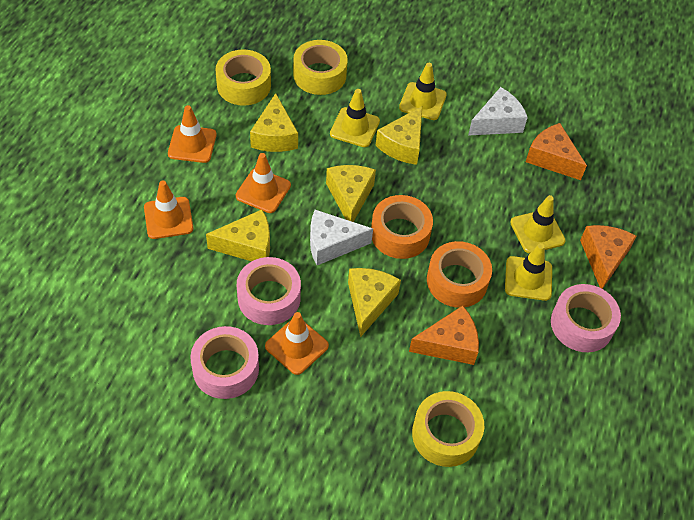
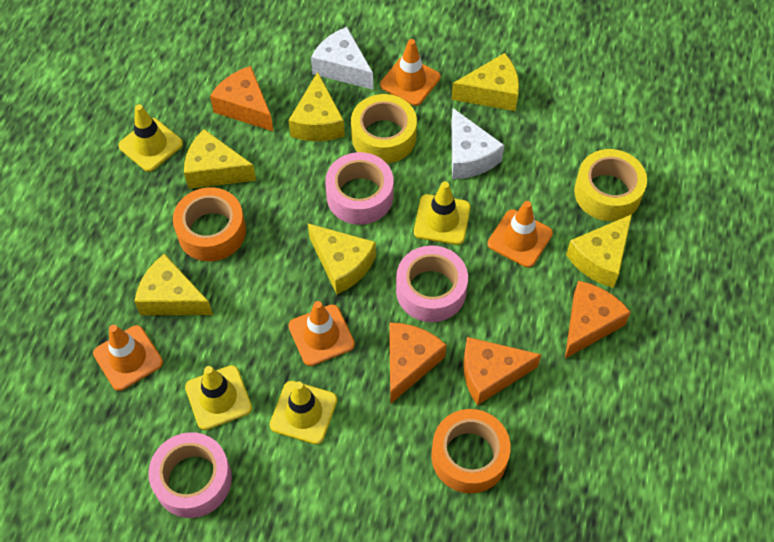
orange cheese: 3 -> 4
yellow cheese: 5 -> 6
yellow tape: 3 -> 2

